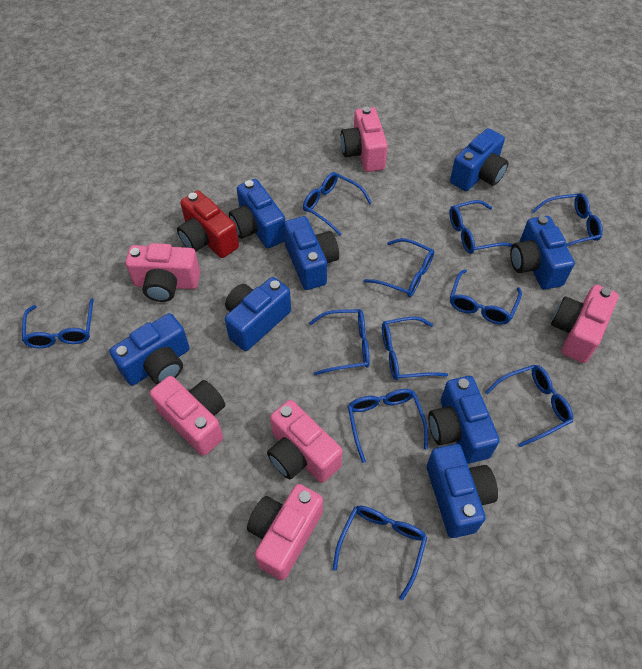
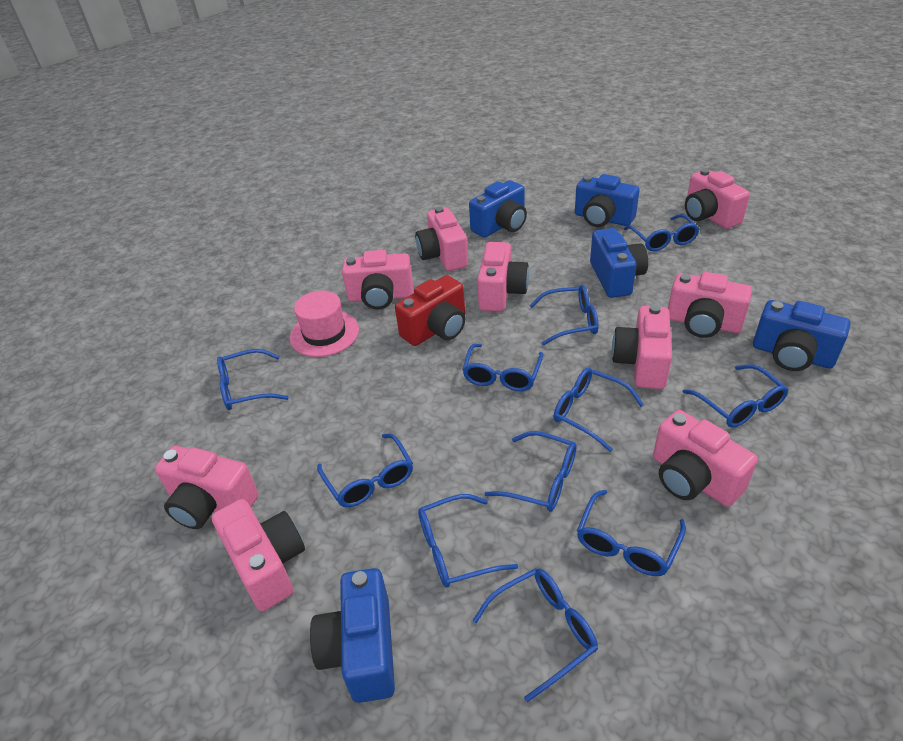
blue camera: 8 -> 5
pink camera: 6 -> 9
pink hat: 0 -> 1

